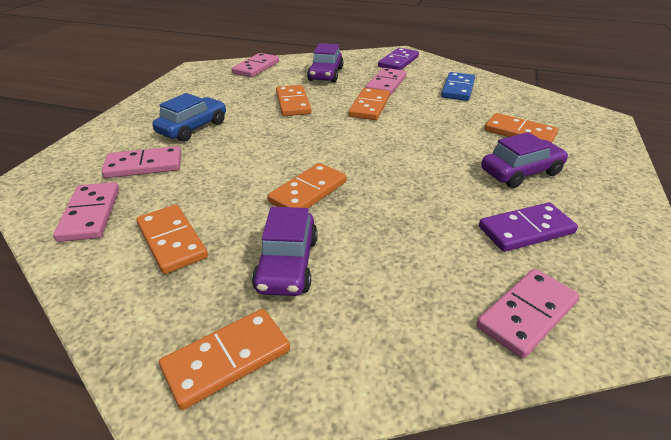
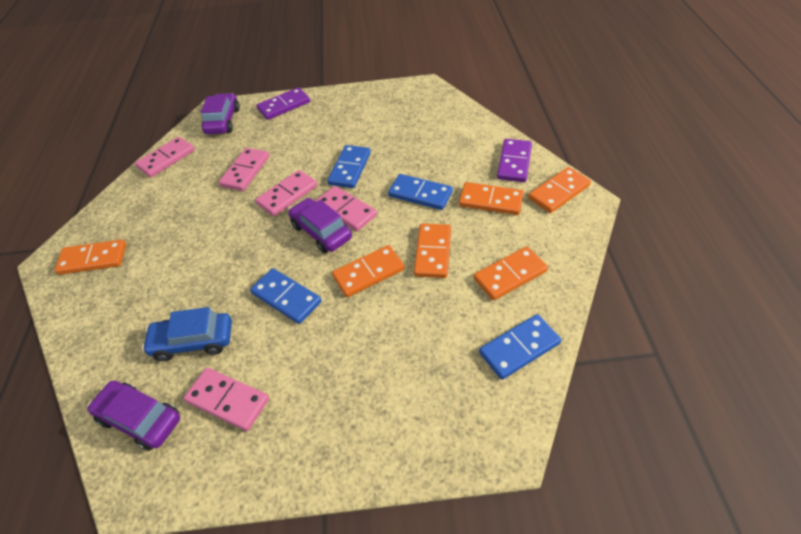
blue domino: 1 -> 4

